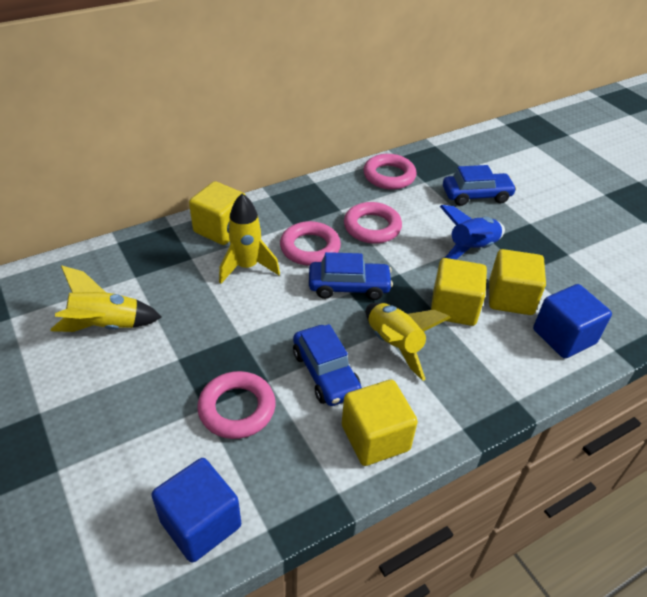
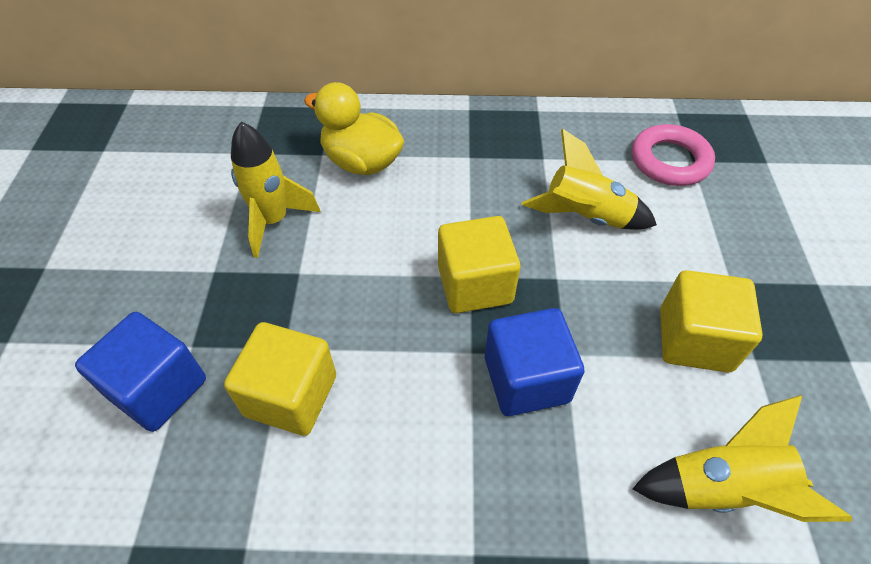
blue car: 3 -> 0
blue rocket: 1 -> 0
pink ring: 4 -> 1
yellow cube: 4 -> 3
yellow duck: 0 -> 1

